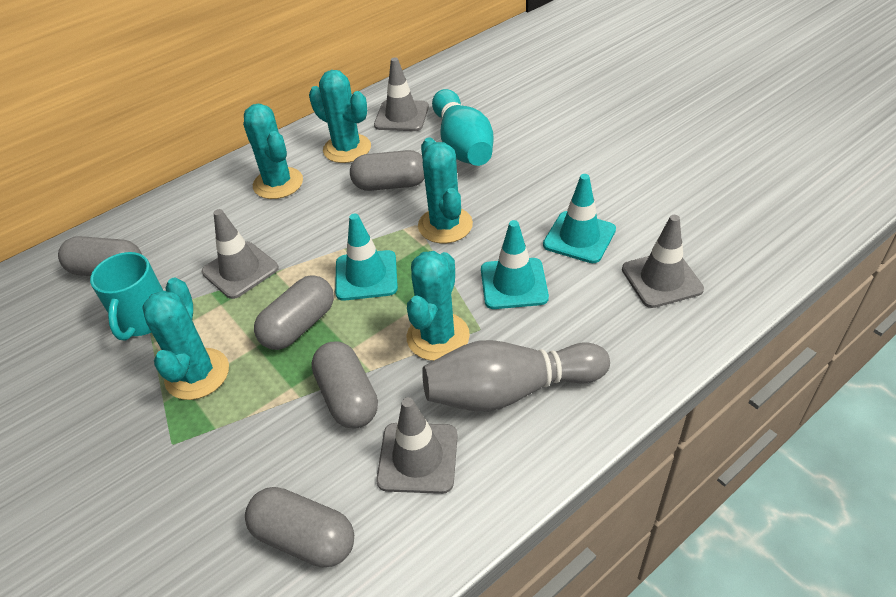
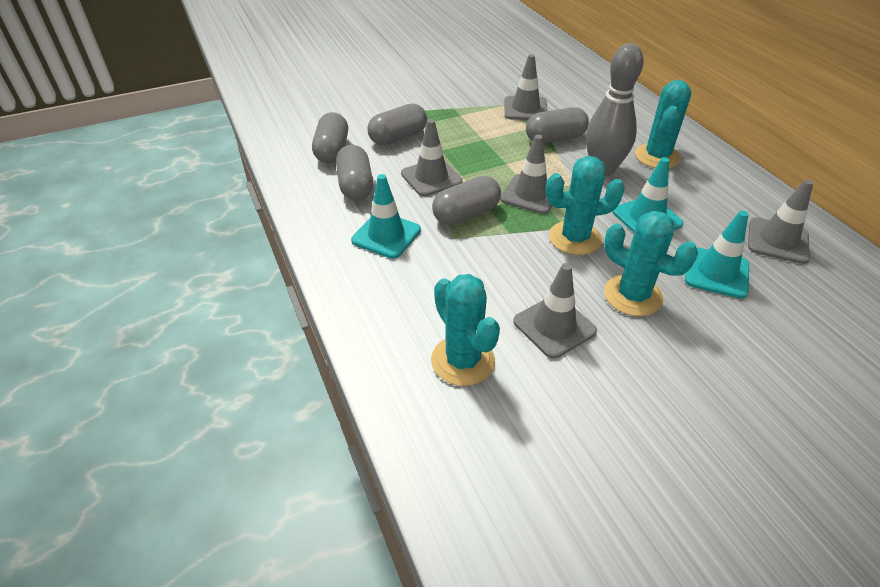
grey traffic cone: 4 -> 5
turquoise bowling pin: 1 -> 0
turquoise cactus: 5 -> 4
turquoise mug: 1 -> 0

